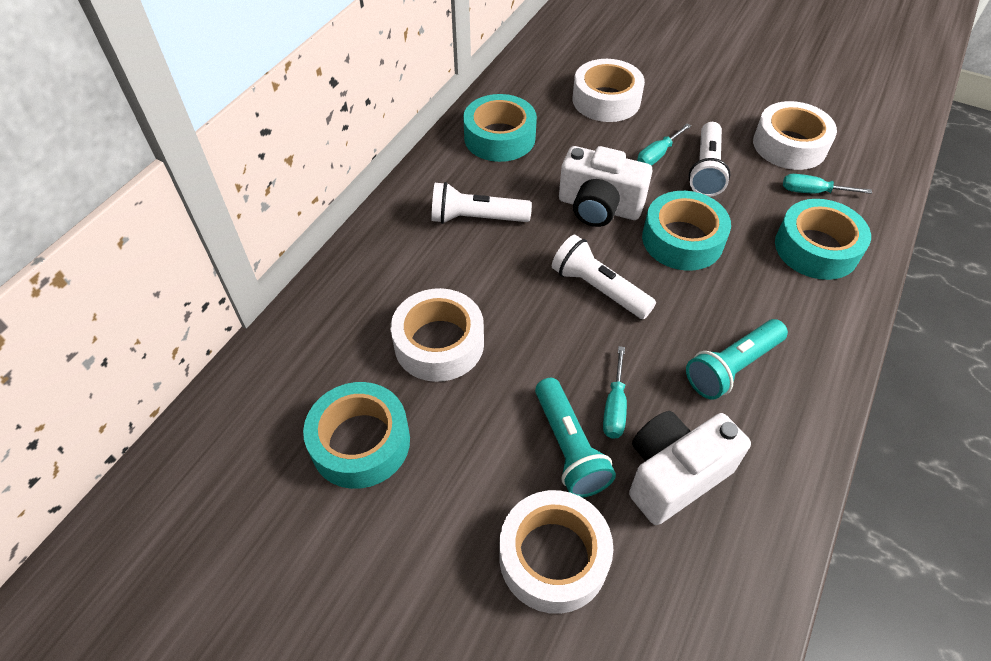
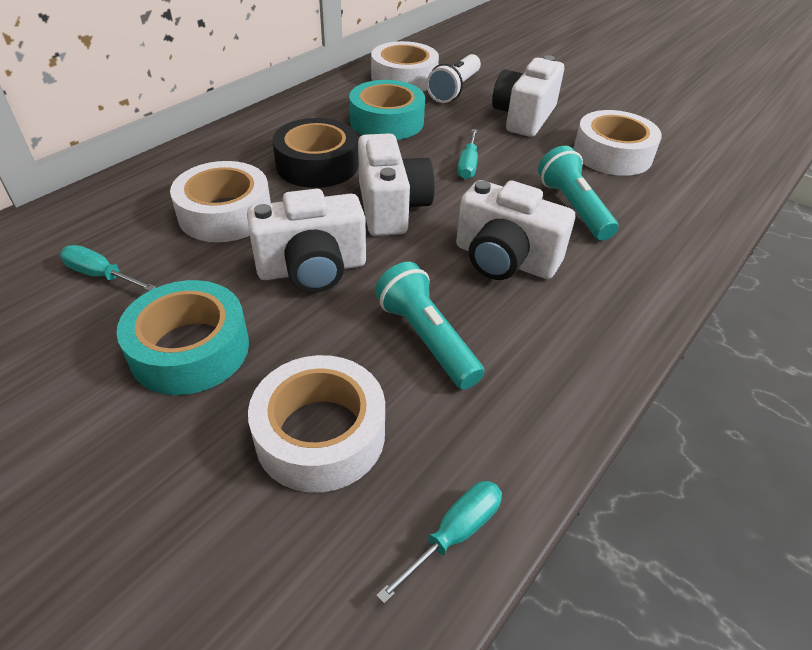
black tape: 0 -> 1
turquoise tape: 4 -> 2
white camera: 2 -> 4
white flashlight: 3 -> 1

